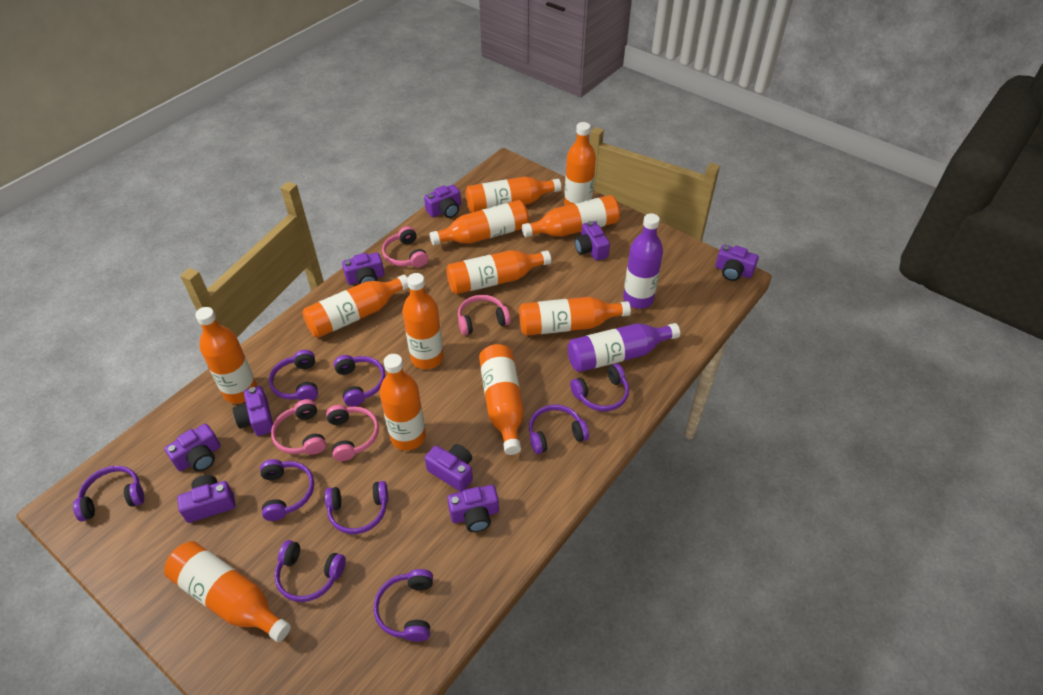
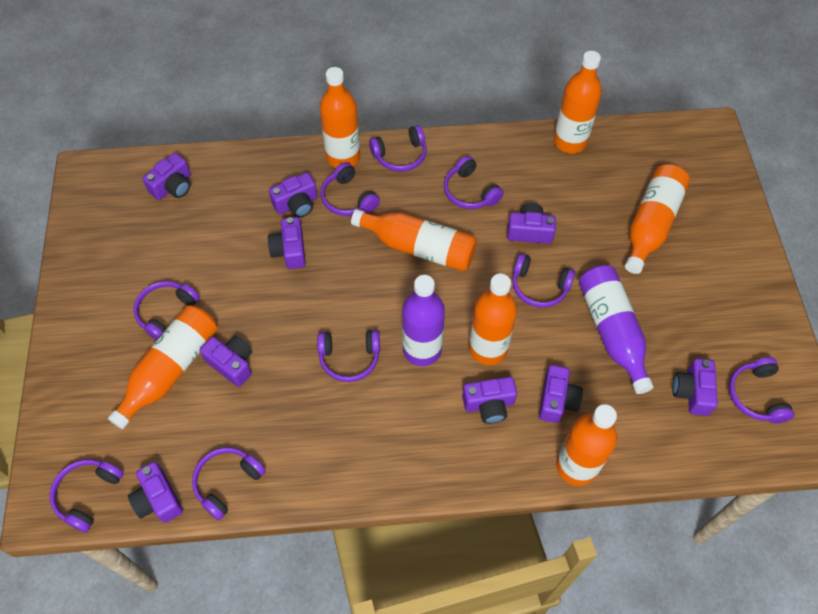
orange bottle: 12 -> 7
pink headphones: 4 -> 0

